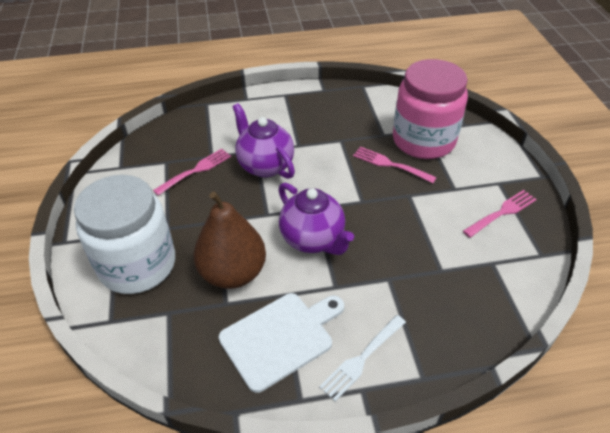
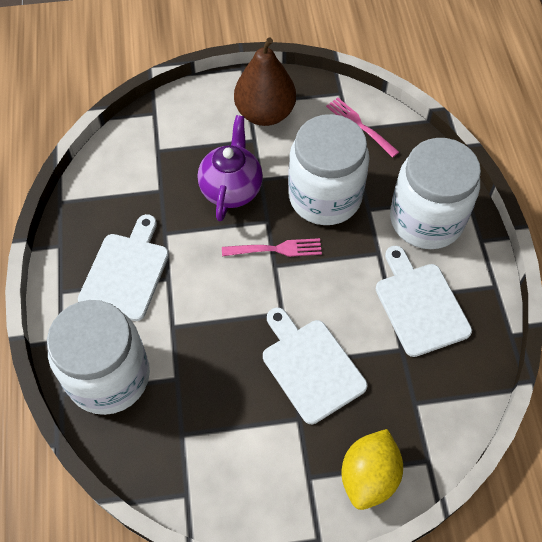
pink fork: 3 -> 2
pink jar: 1 -> 0
purple teapot: 2 -> 1
white cutting board: 1 -> 3
white fork: 1 -> 0
white jar: 1 -> 3
yellow lemon: 0 -> 1

